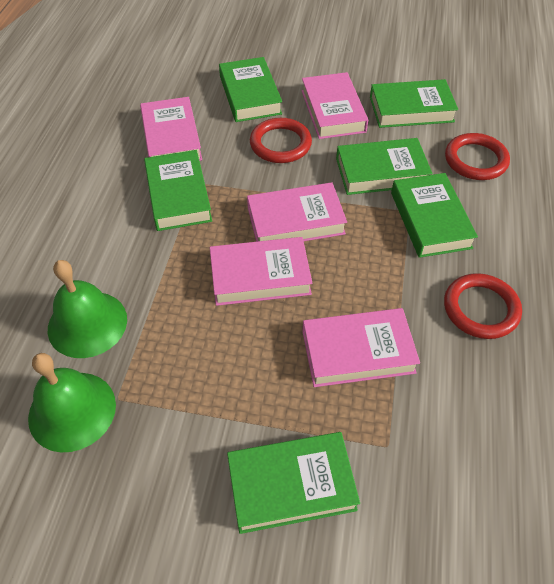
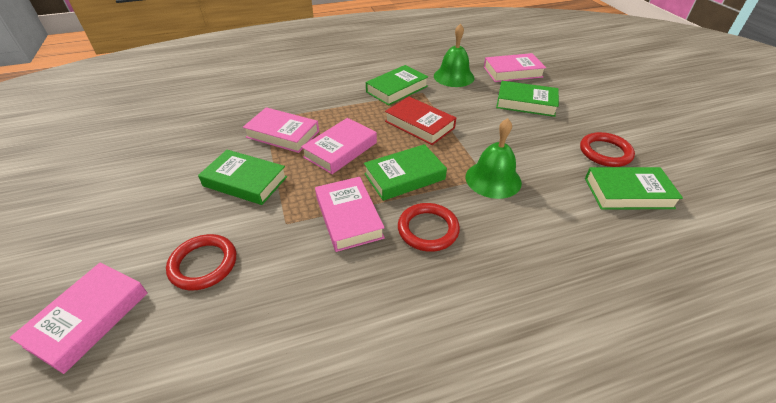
green book: 6 -> 5
red book: 0 -> 1

